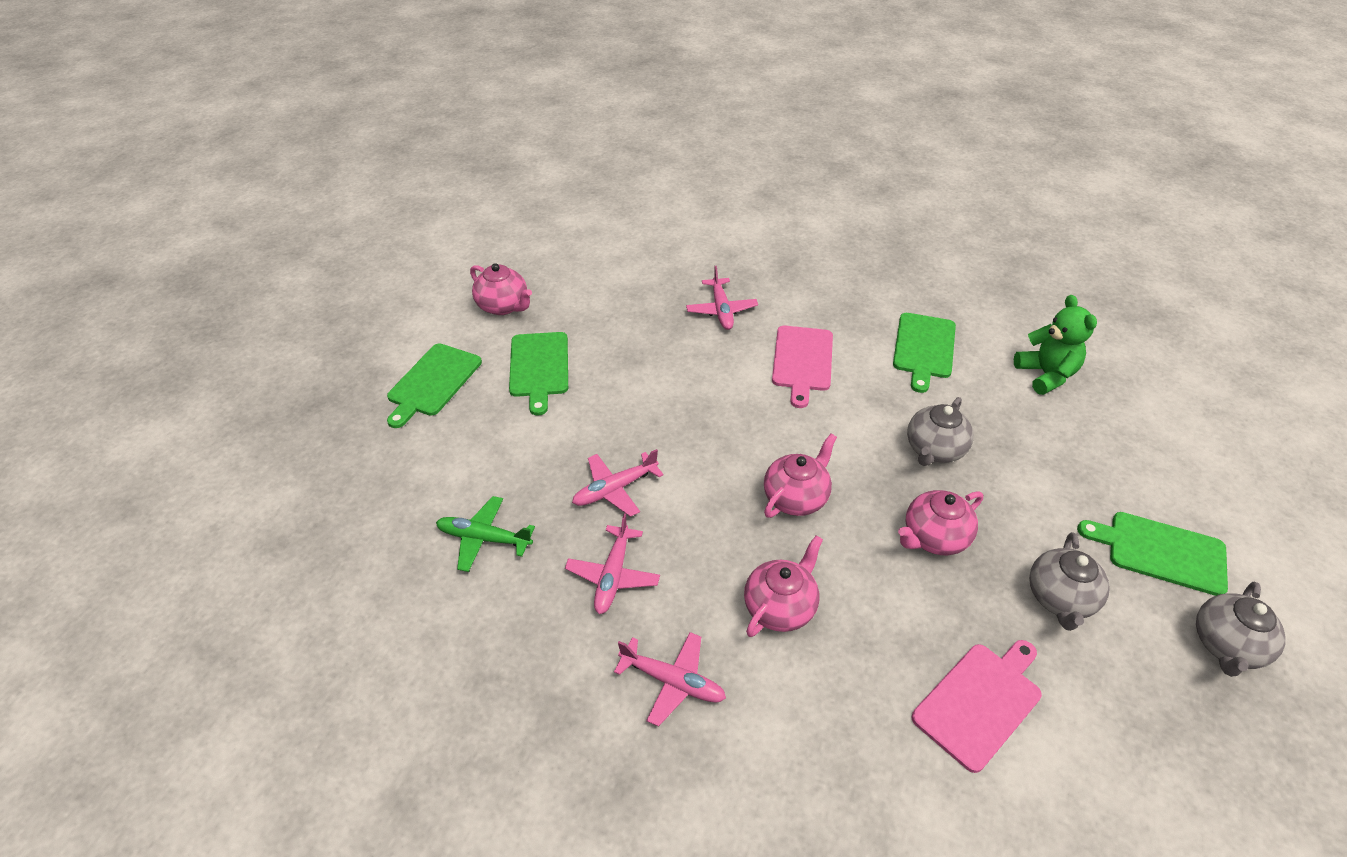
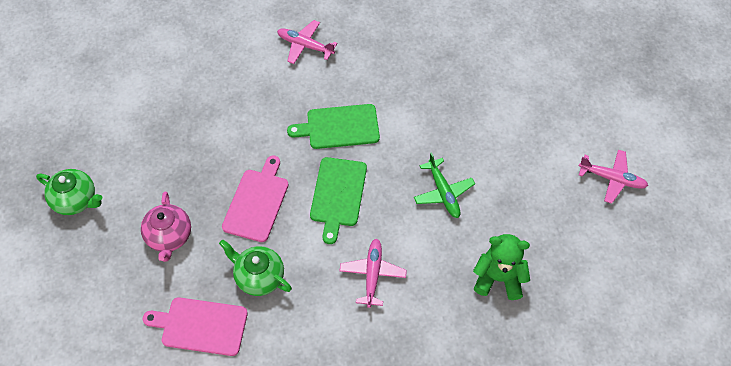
green cutting board: 4 -> 2
green teapot: 0 -> 2
grey teapot: 3 -> 0
pink plane: 4 -> 3
pink teapot: 4 -> 1

